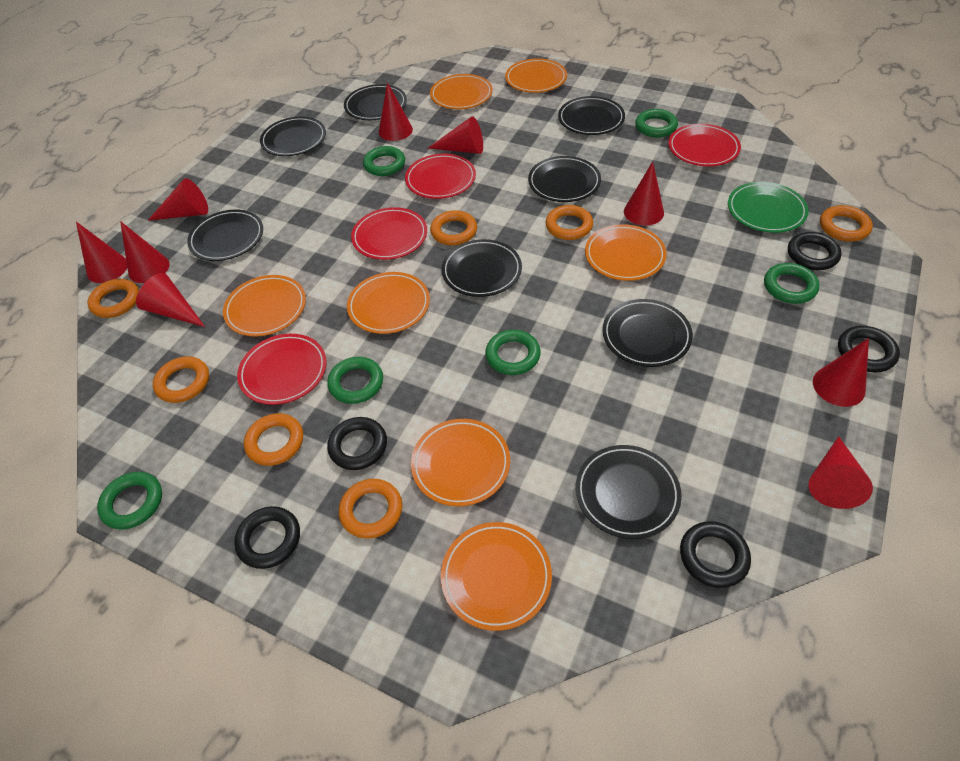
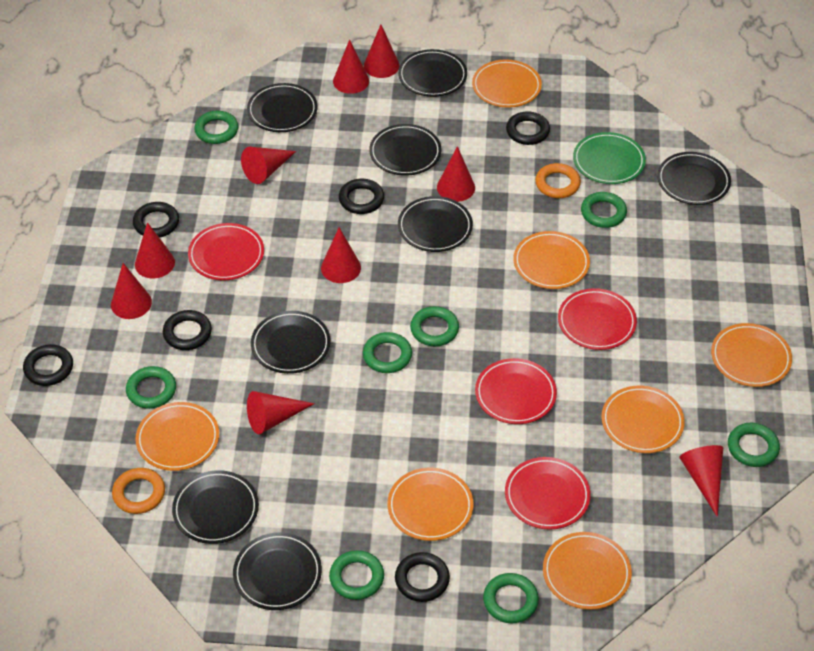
black ring: 5 -> 6
green ring: 6 -> 8
orange ring: 7 -> 2

